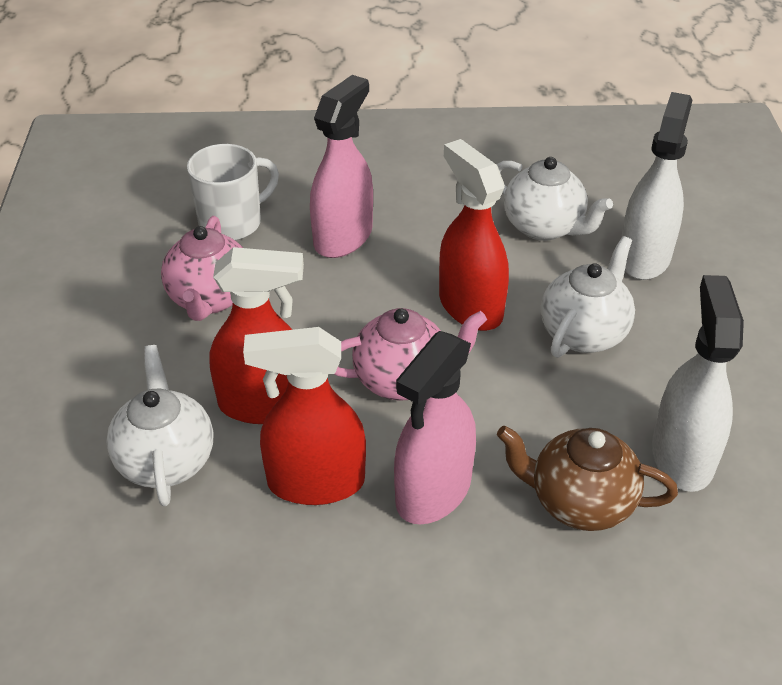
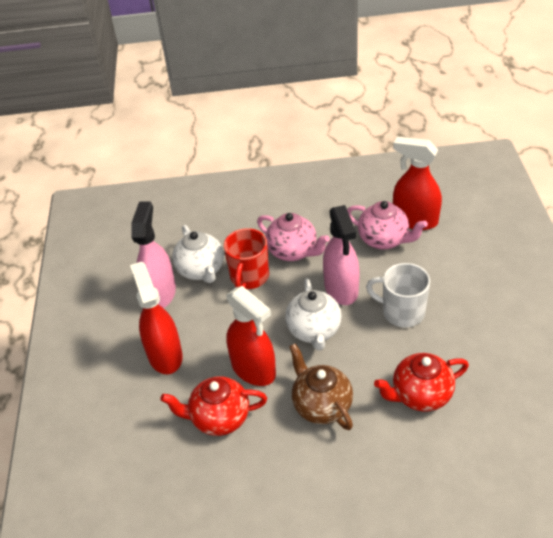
red mug: 0 -> 1
red teapot: 0 -> 2
white spray bottle: 2 -> 0
white teapot: 3 -> 2

